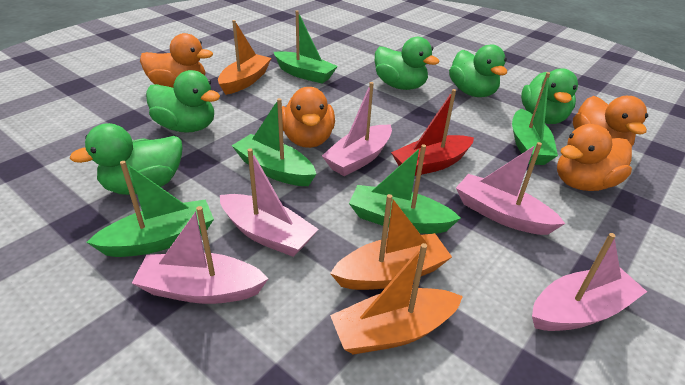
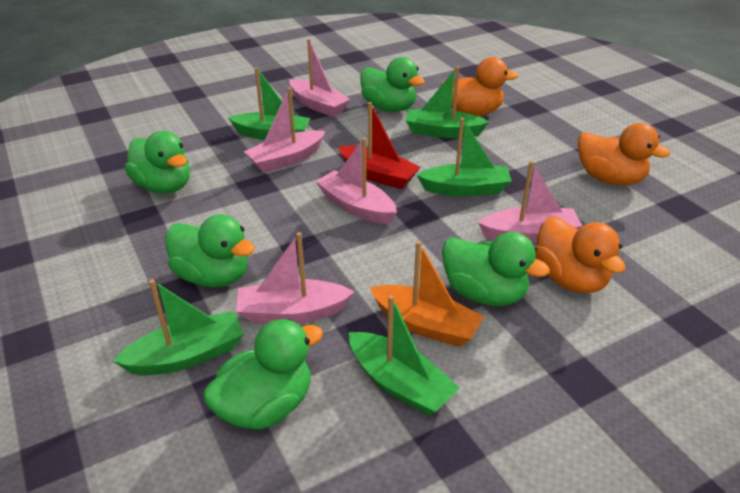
orange boat: 3 -> 1
orange duck: 4 -> 3

